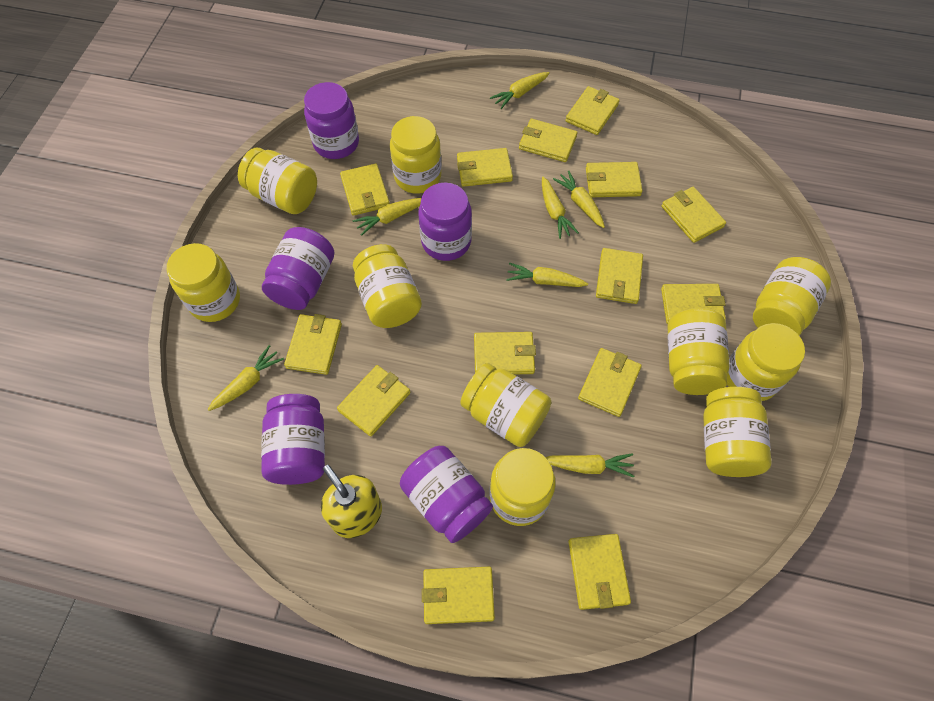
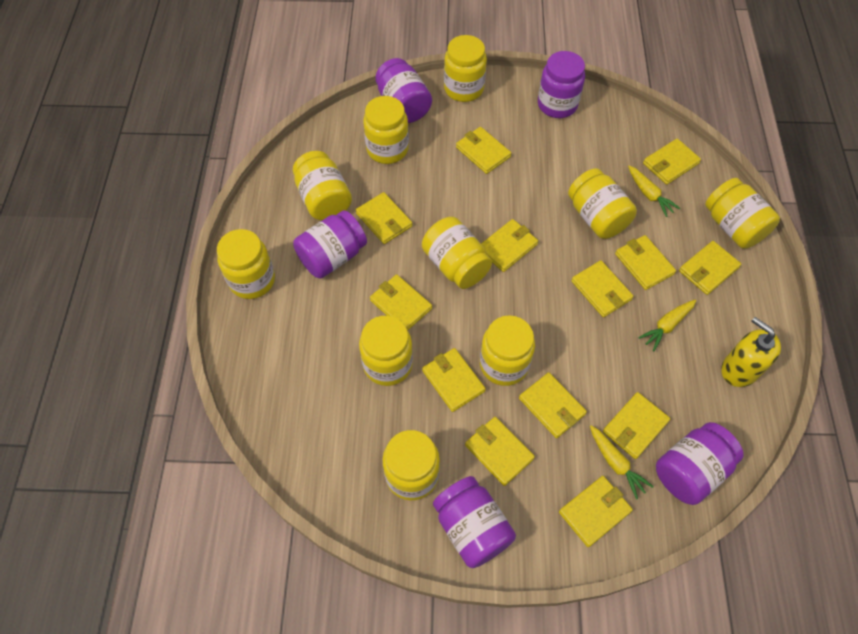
yellow carrot: 7 -> 3
yellow wallet: 14 -> 13

